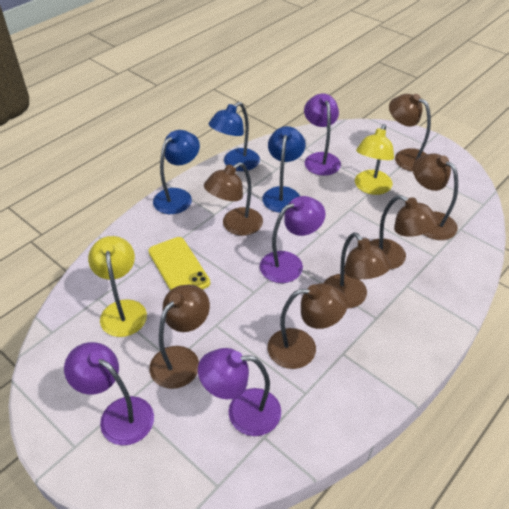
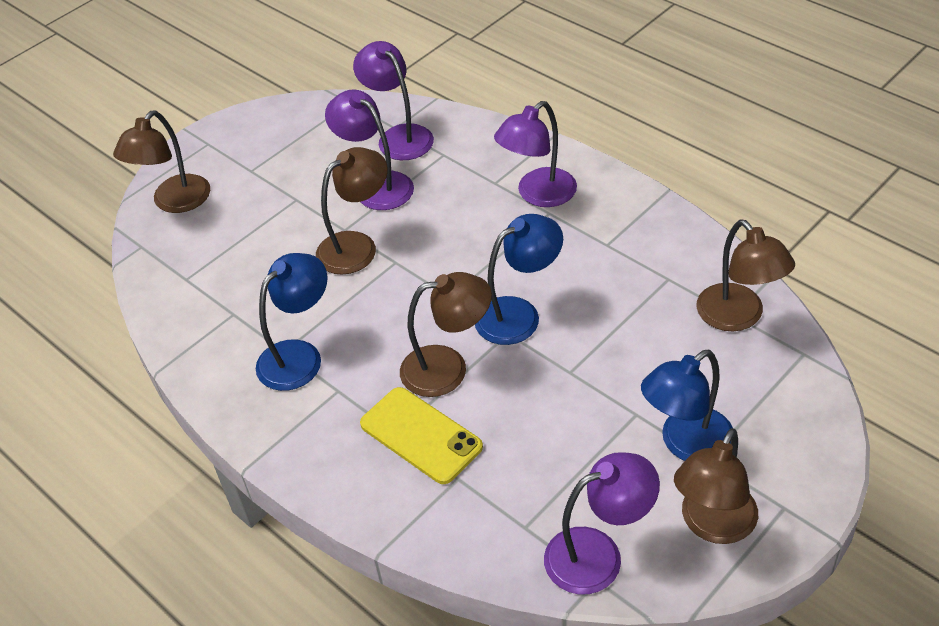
brown lamp: 7 -> 5
yellow lamp: 2 -> 0

